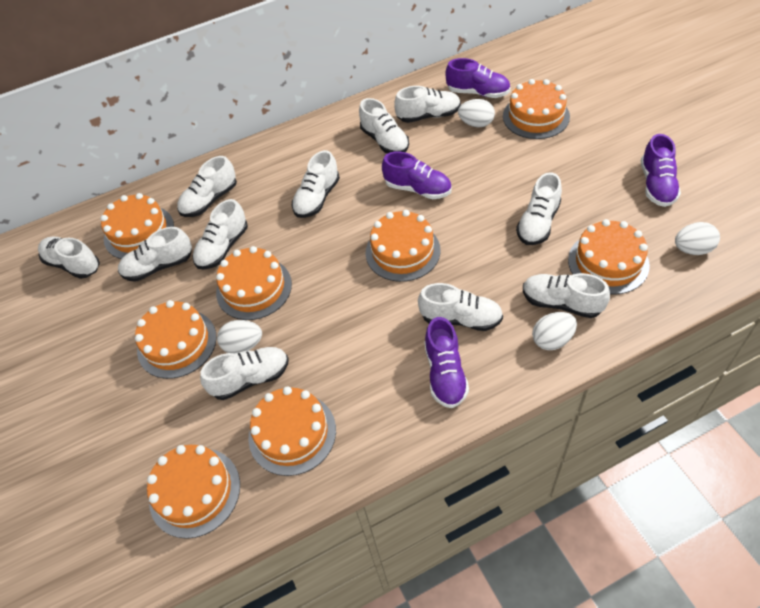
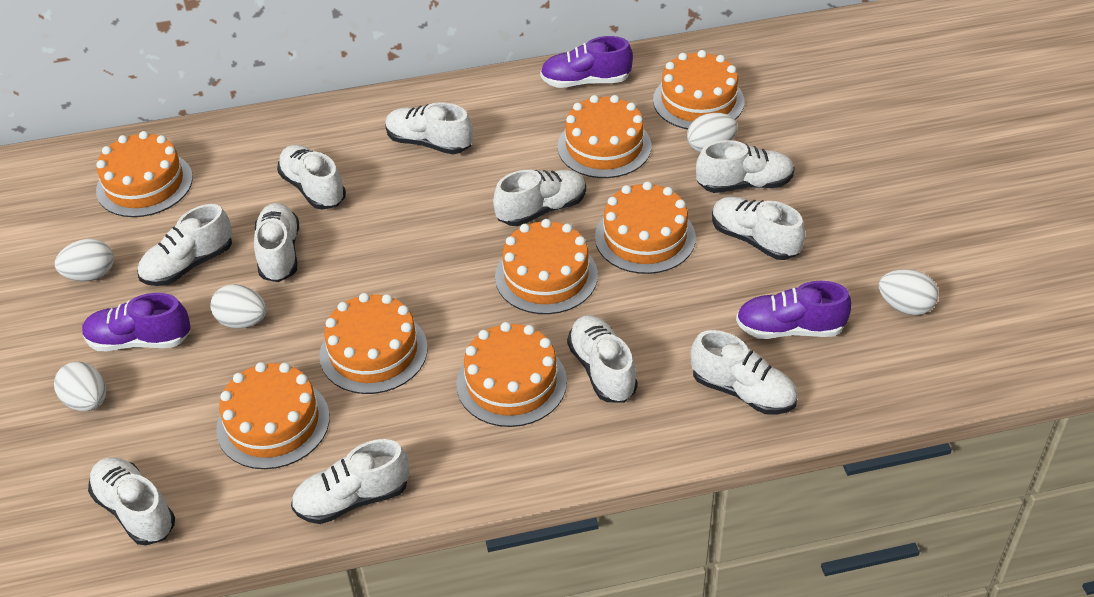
purple shoe: 4 -> 3
white egg: 4 -> 5

